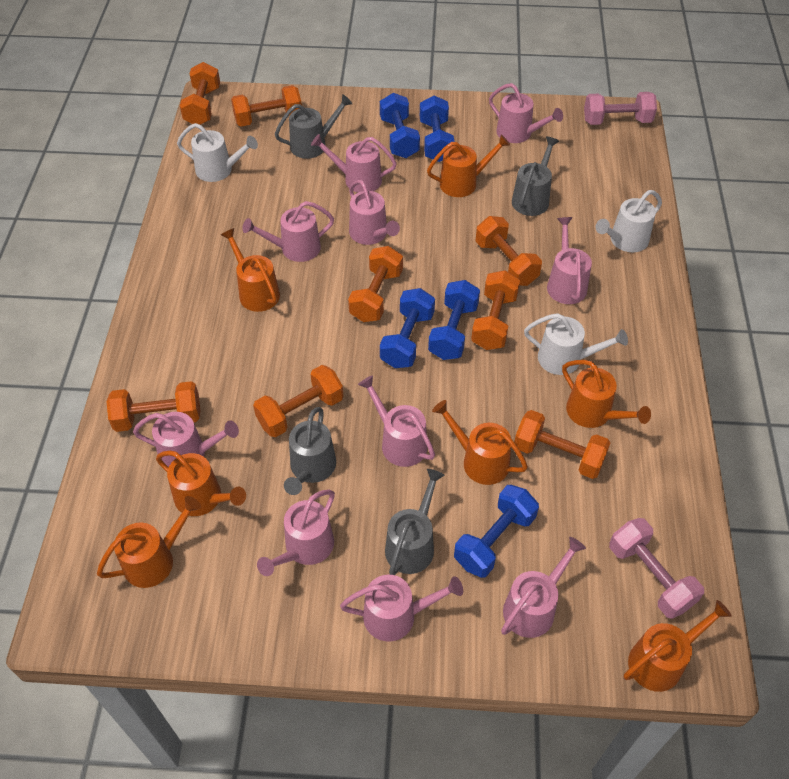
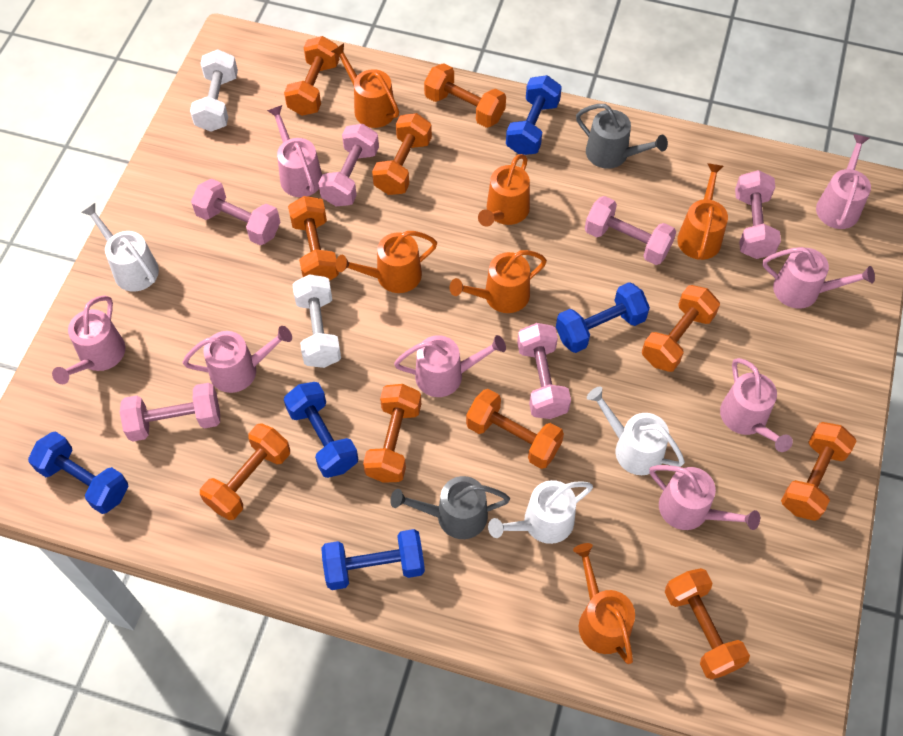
grey watering can: 4 -> 2
orange dumbbell: 8 -> 10
orange watering can: 7 -> 6
pink dumbbell: 2 -> 6
pink watering can: 10 -> 8
white dumbbell: 0 -> 2

